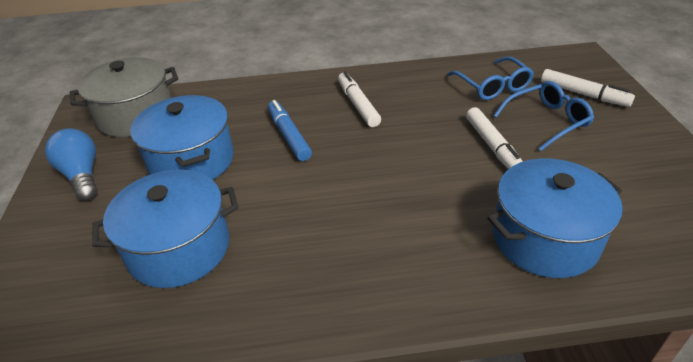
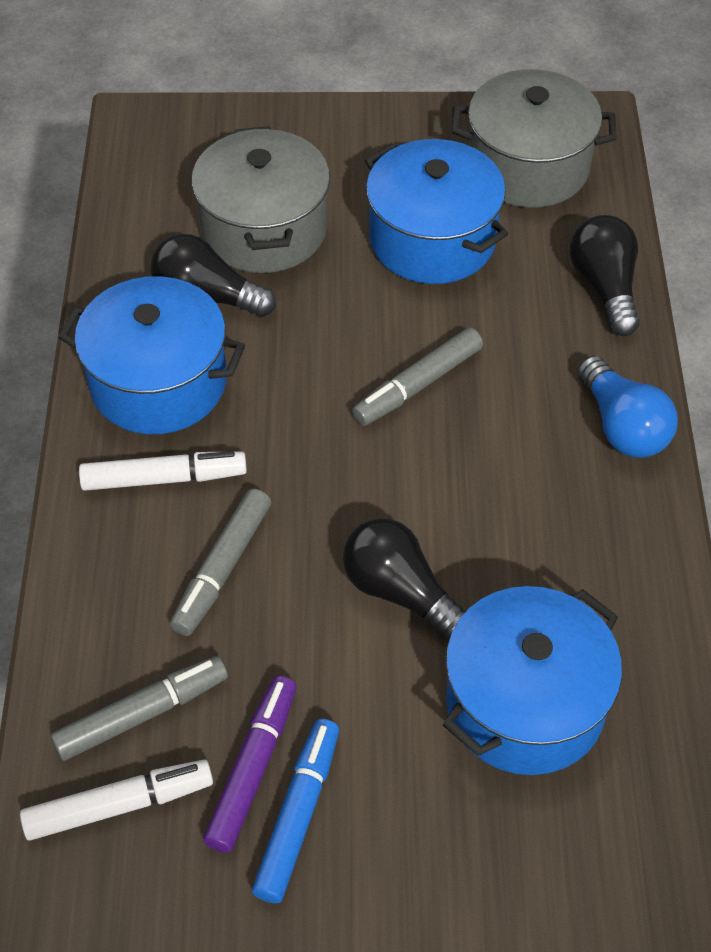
black light bulb: 0 -> 3
blue glasses: 2 -> 0
grey marker: 0 -> 3
grey pot: 1 -> 2
purple marker: 0 -> 1
white marker: 3 -> 2

